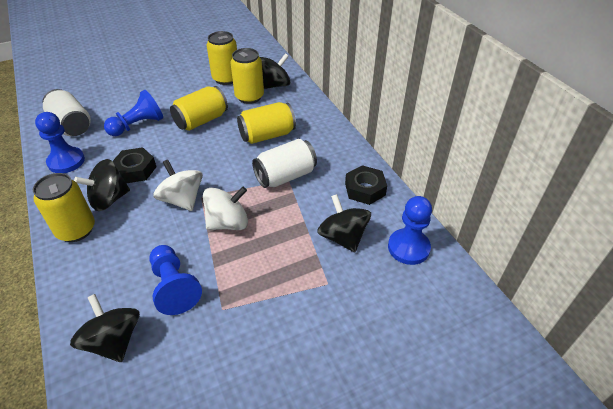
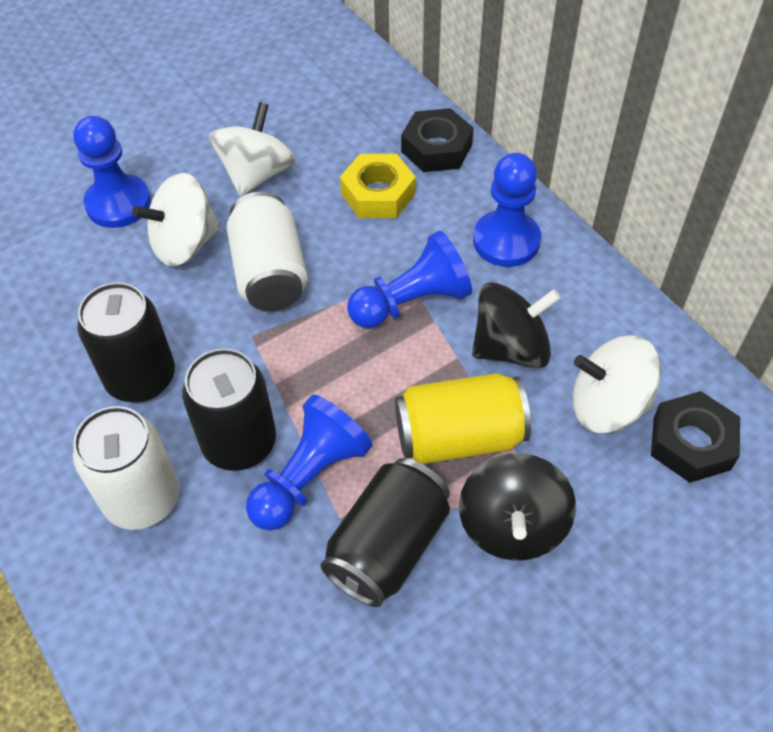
black can: 0 -> 3
black spinning top: 4 -> 2
white spinning top: 2 -> 3
yellow can: 5 -> 1
yellow nut: 0 -> 1

